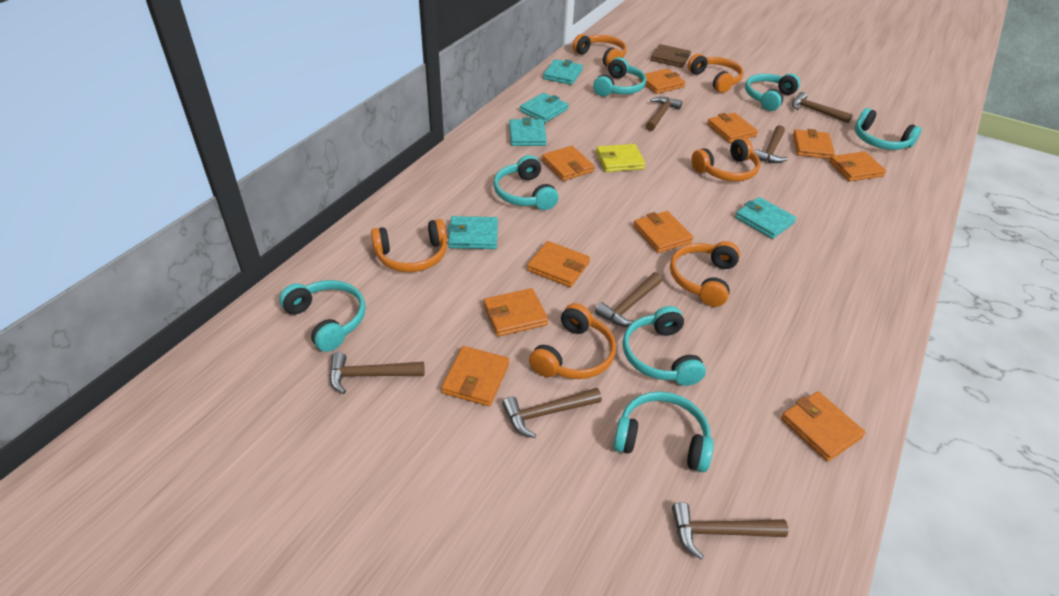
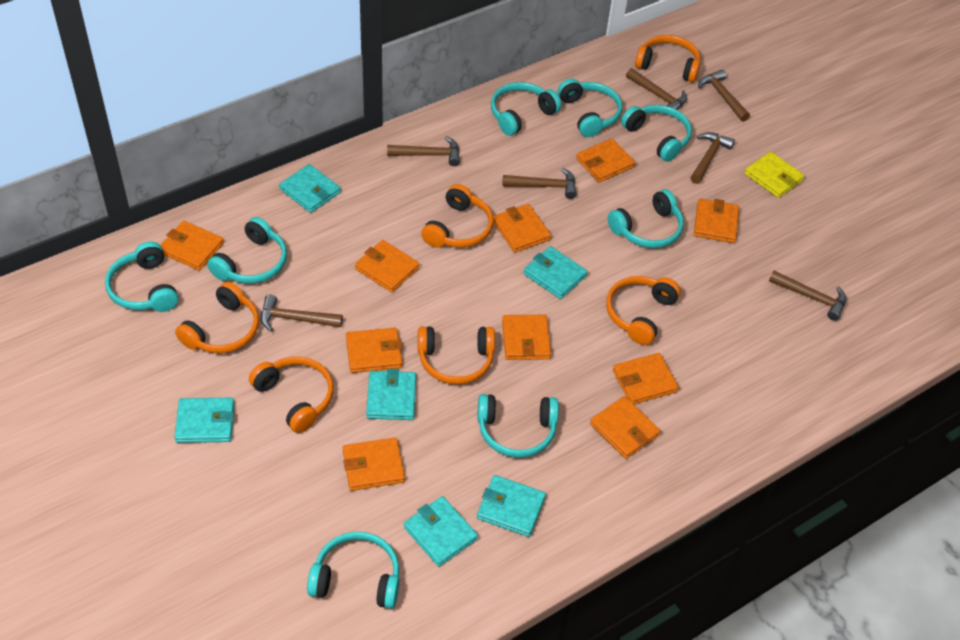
brown wallet: 1 -> 0
turquoise headphones: 7 -> 8
turquoise wallet: 5 -> 6

